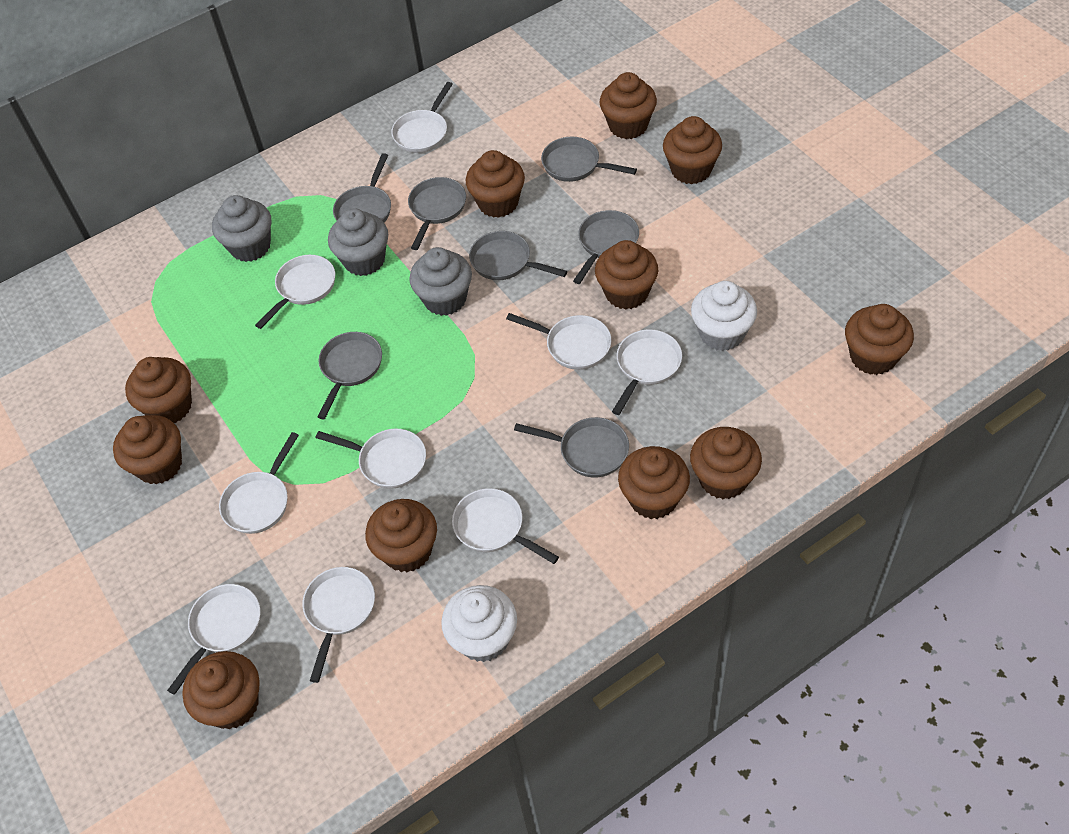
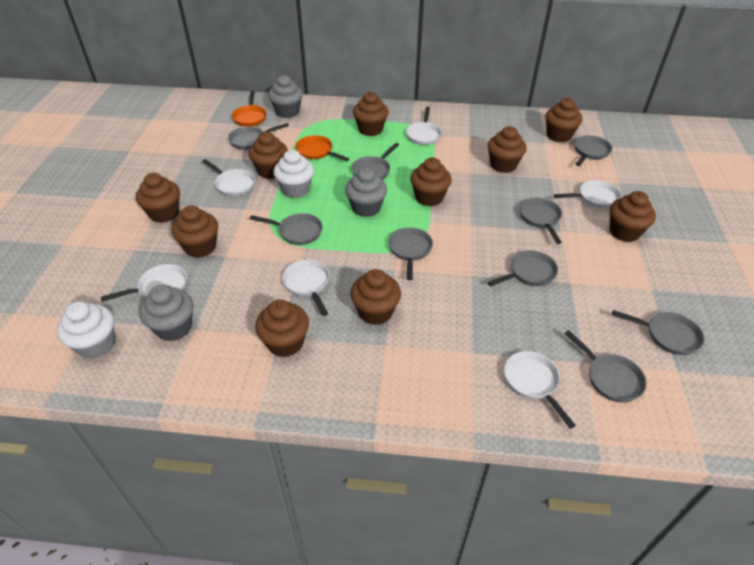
brown cupcake: 11 -> 10
grey pan: 7 -> 9
orange pan: 0 -> 2
white pan: 9 -> 6

